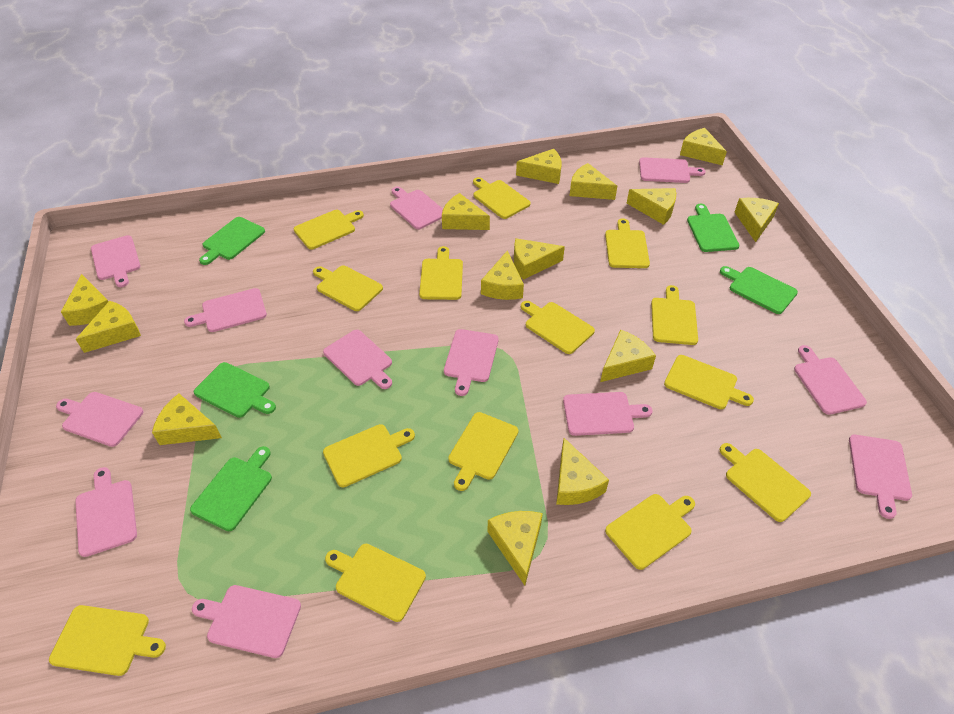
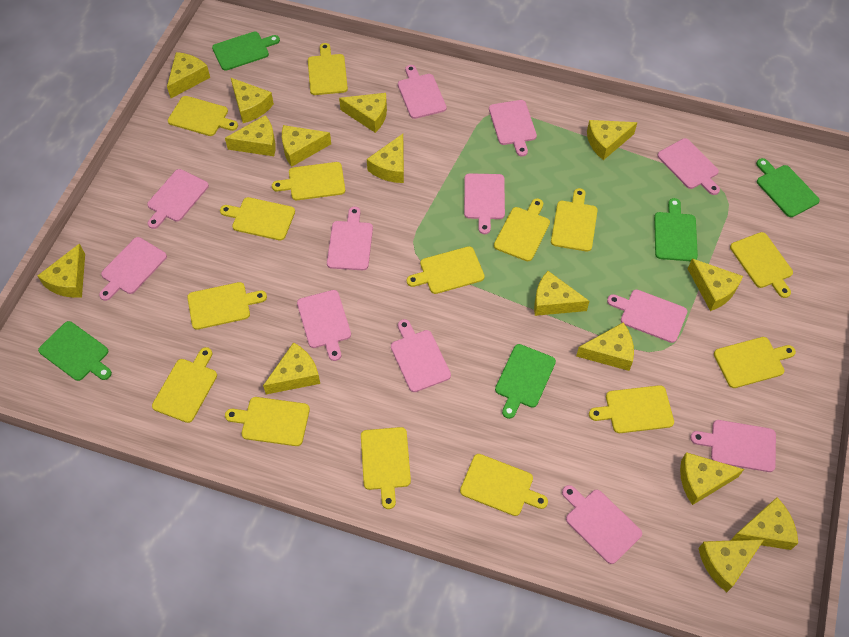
yellow cheese: 14 -> 15
yellow cutting board: 14 -> 15

